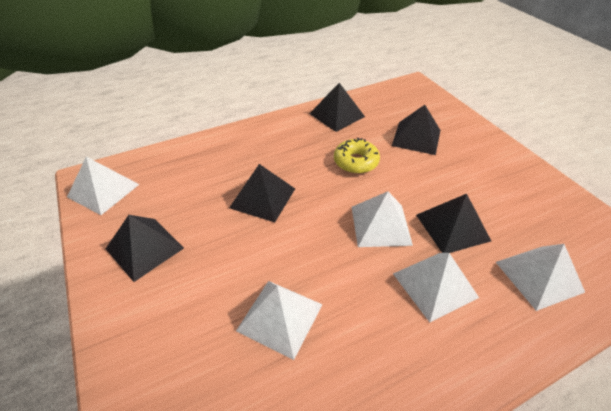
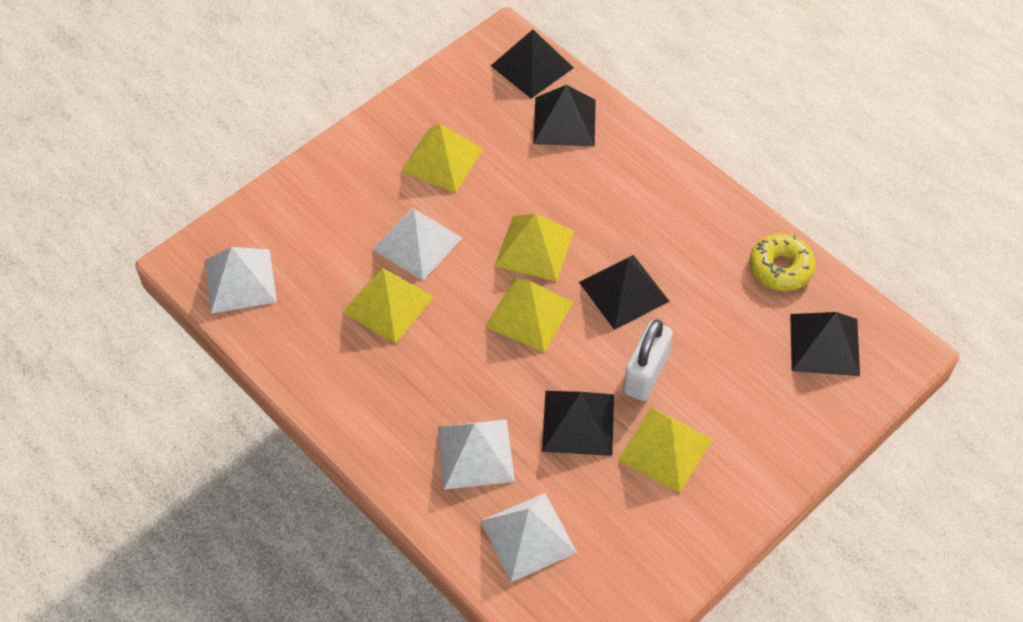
white padlock: 0 -> 1
white pyramid: 5 -> 4
yellow pyramid: 0 -> 5

